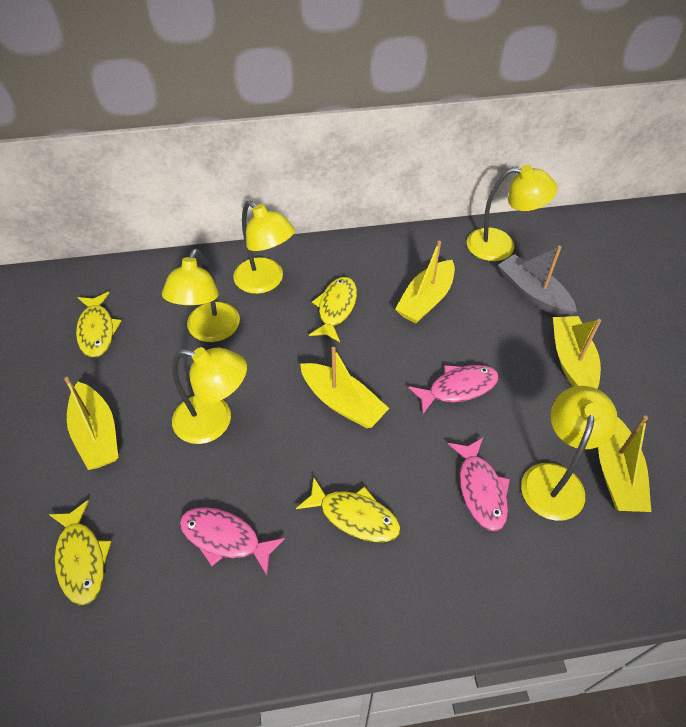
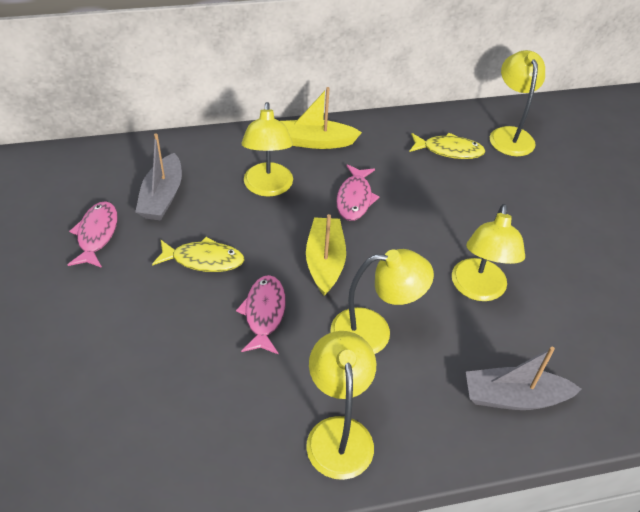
grey boat: 1 -> 2
yellow boat: 5 -> 2
yellow fish: 4 -> 2

